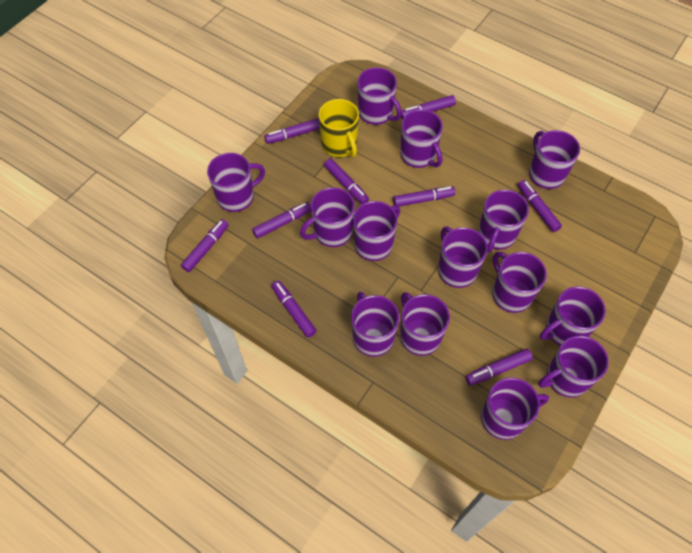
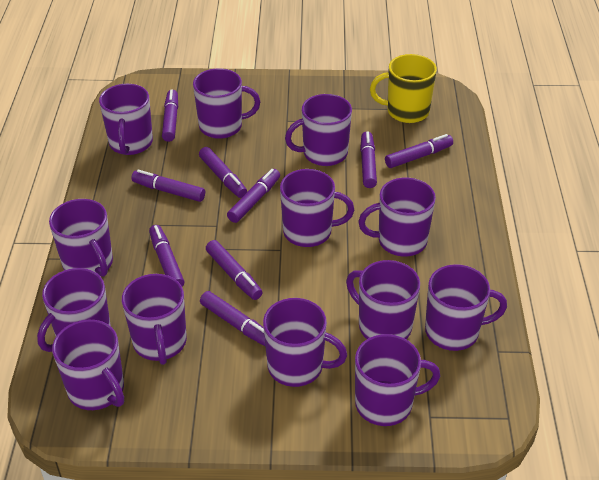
purple mug: 14 -> 13

